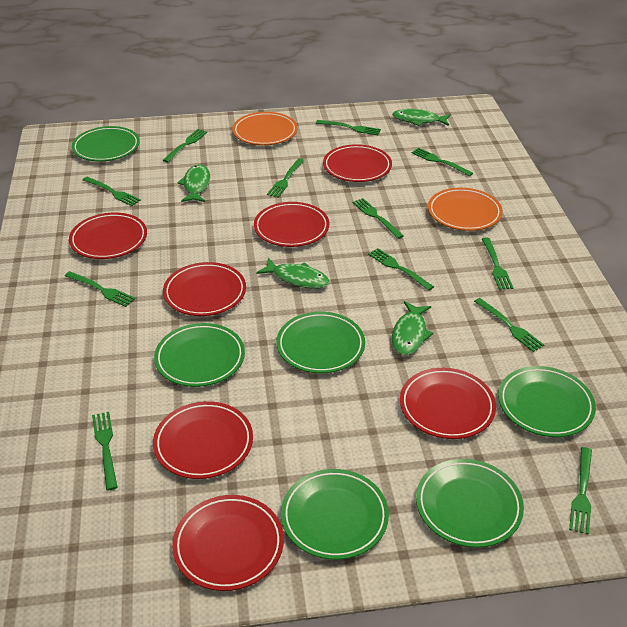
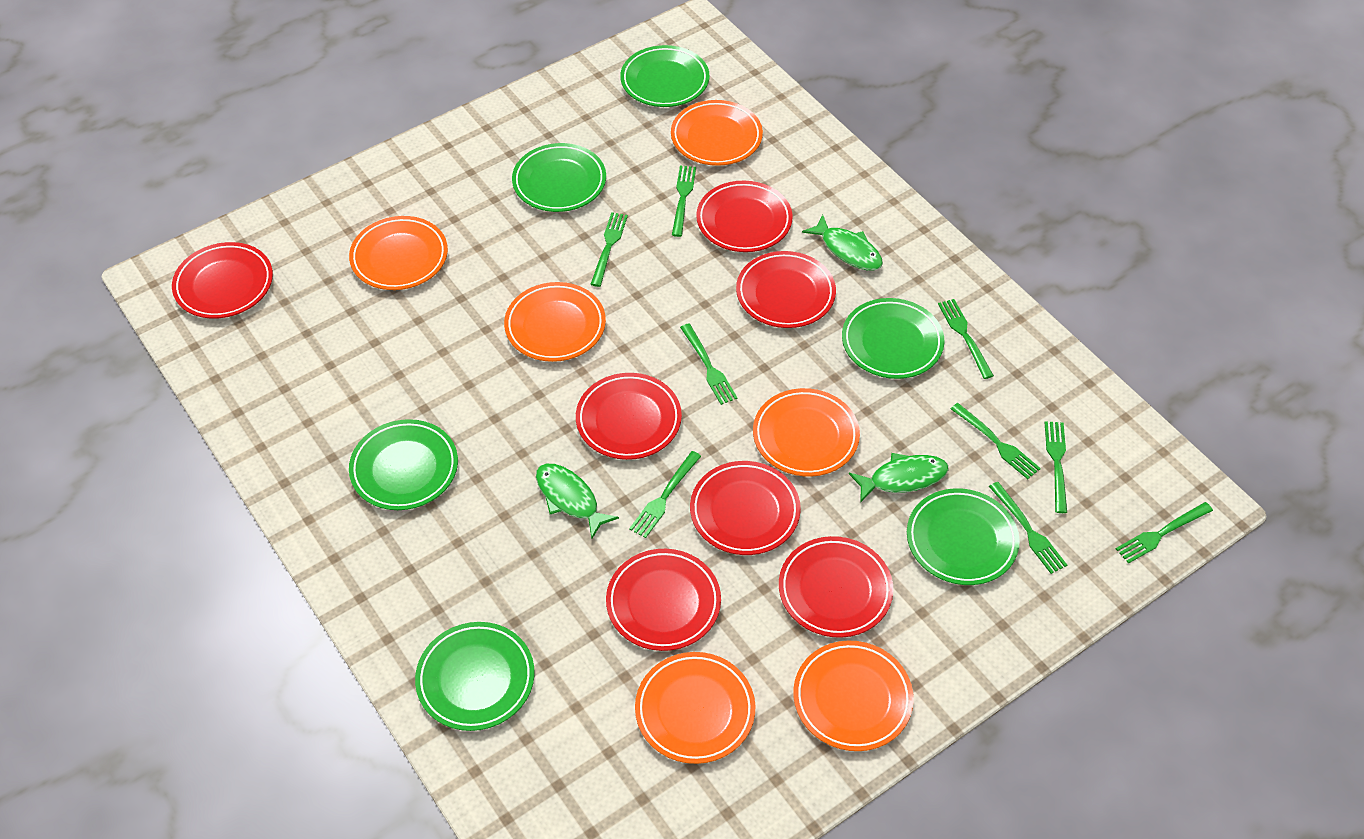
green fish: 4 -> 3
green fork: 12 -> 9
orange plate: 2 -> 6

